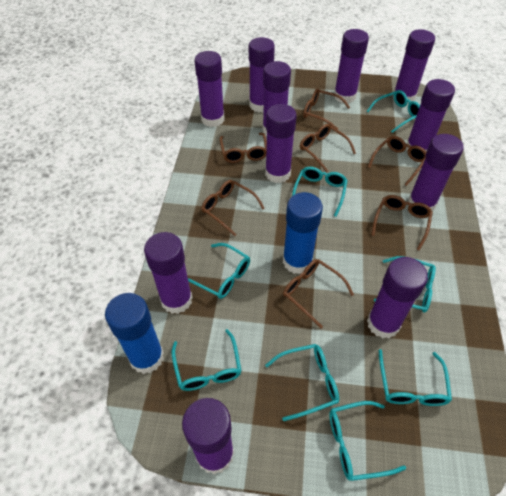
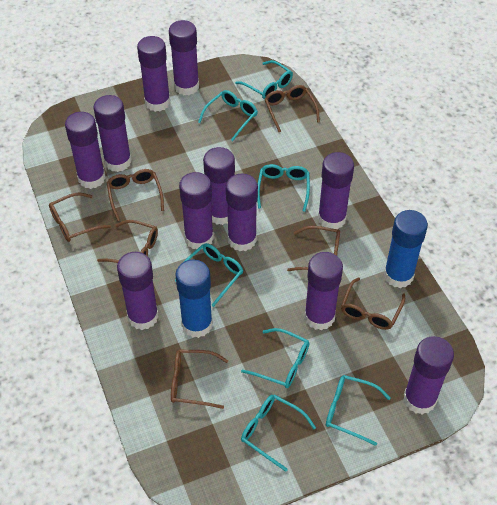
turquoise glasses: 8 -> 7

